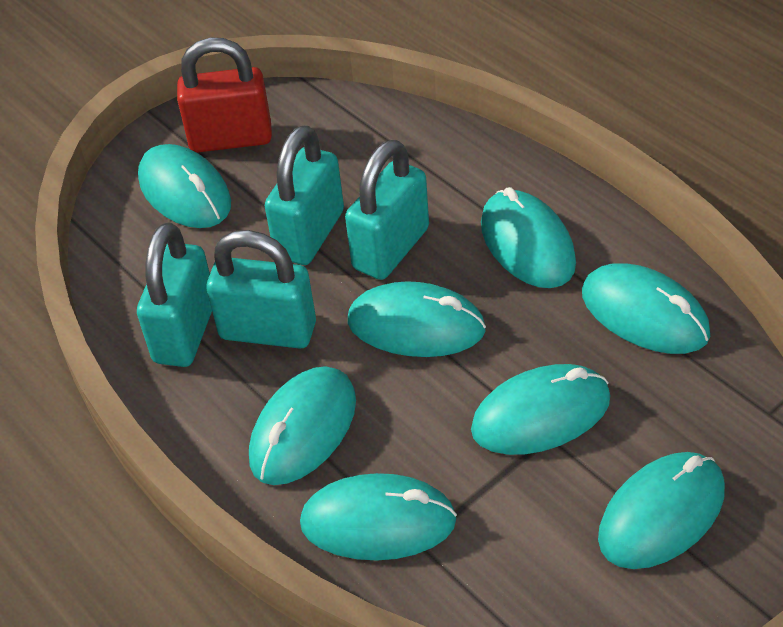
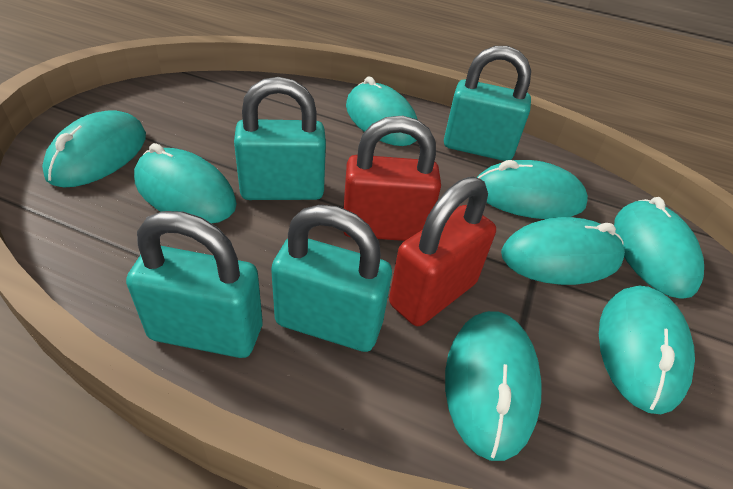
red padlock: 1 -> 2

